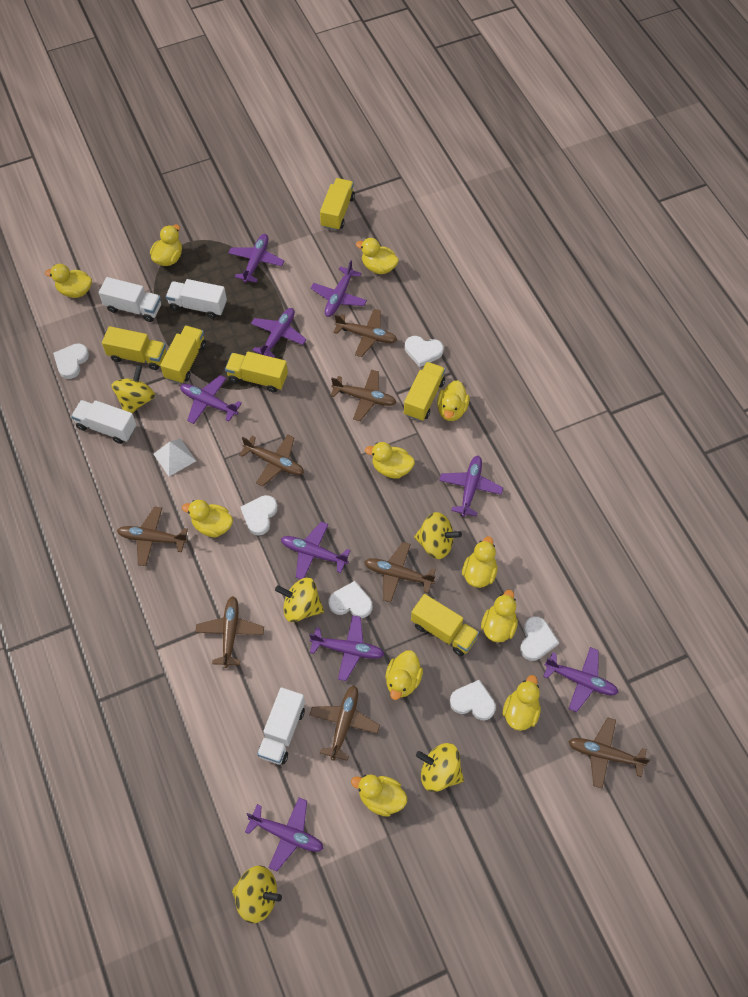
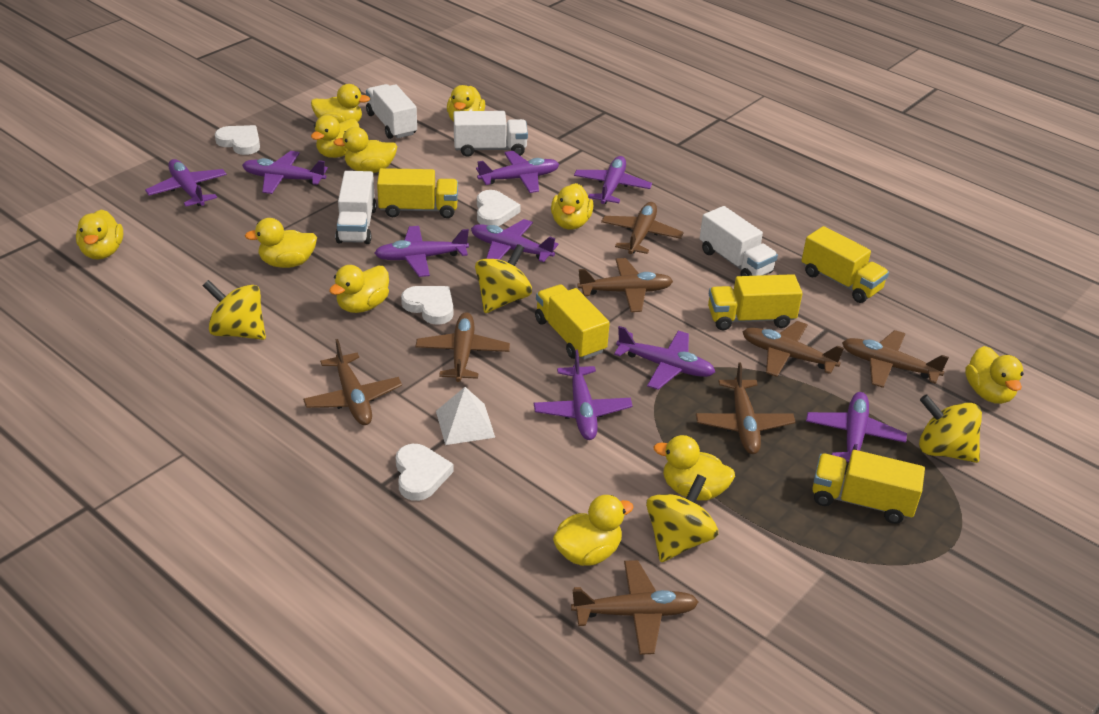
white heart: 6 -> 4
yellow spinning top: 5 -> 4
yellow truck: 6 -> 5

